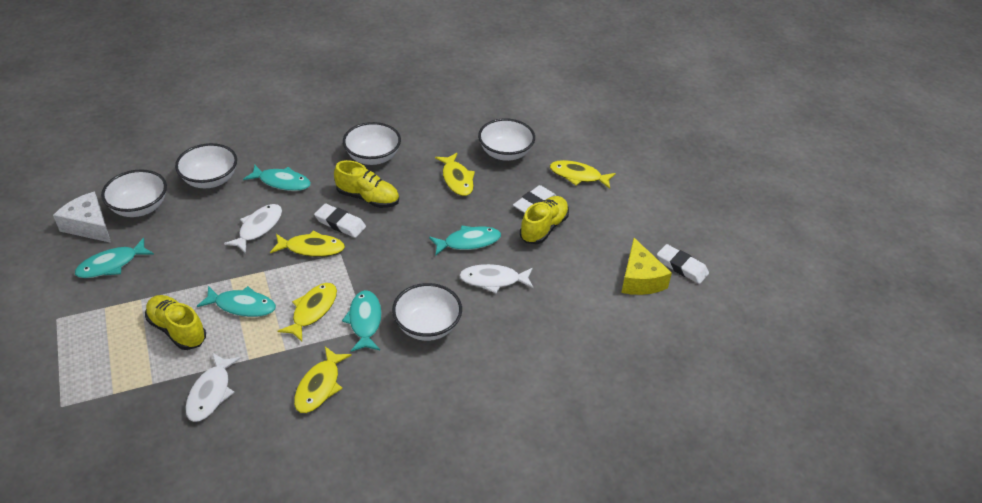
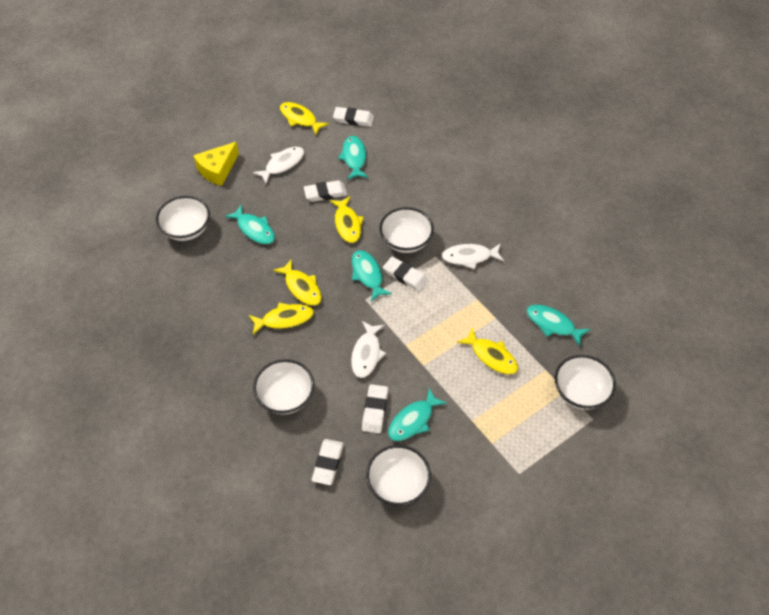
white cheese: 1 -> 0
white eraser: 3 -> 5
yellow shoe: 3 -> 0

